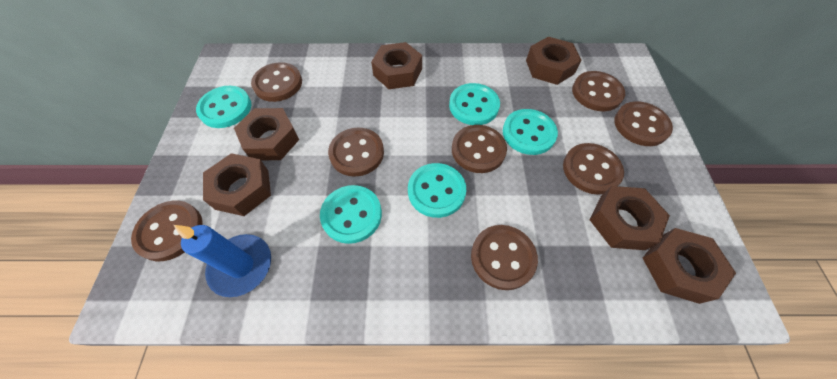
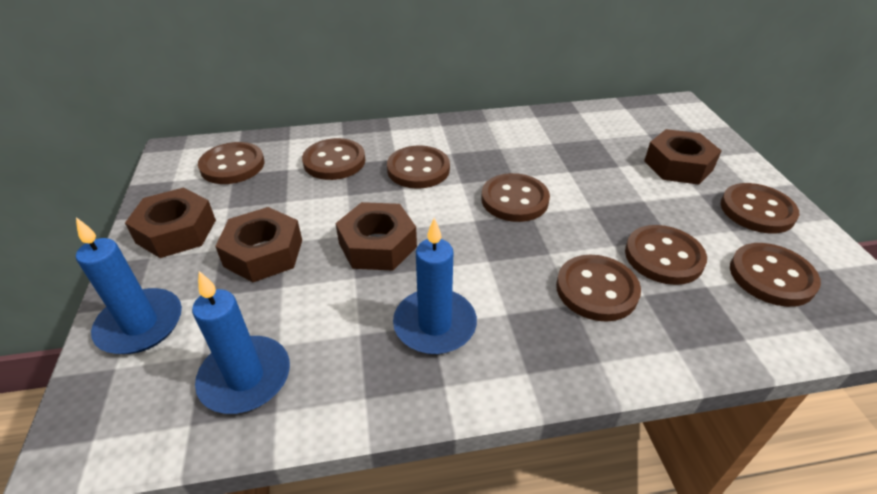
blue candle: 1 -> 3
brown nut: 6 -> 4
turquoise button: 5 -> 0

